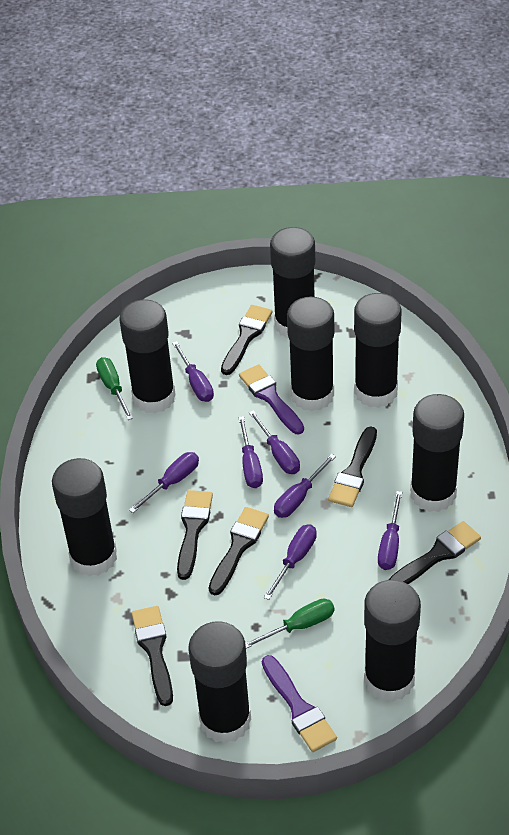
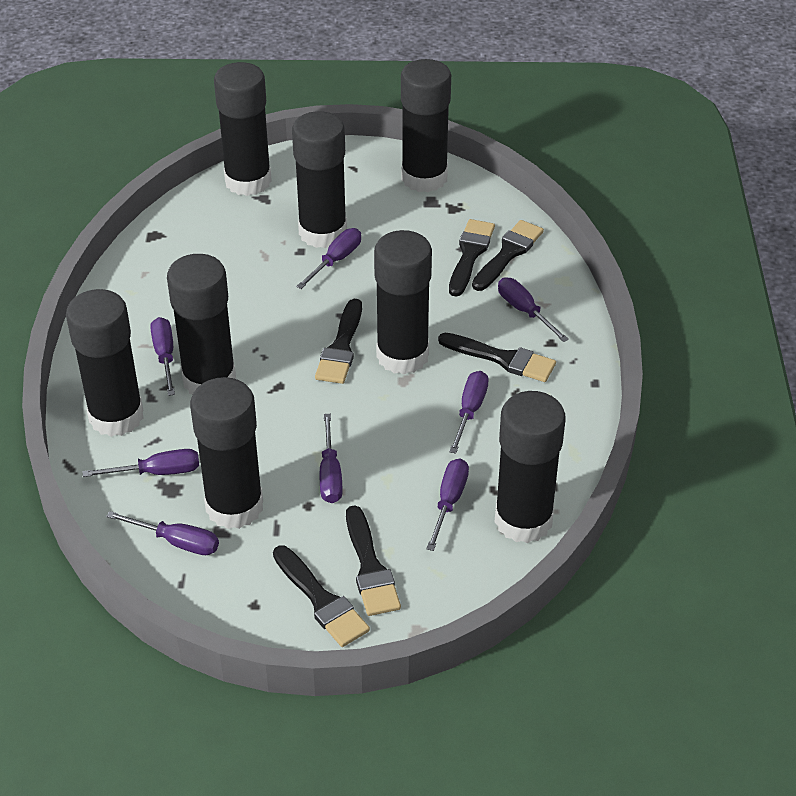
green screwdriver: 2 -> 0
purple brush: 2 -> 0
purple screwdriver: 7 -> 8

